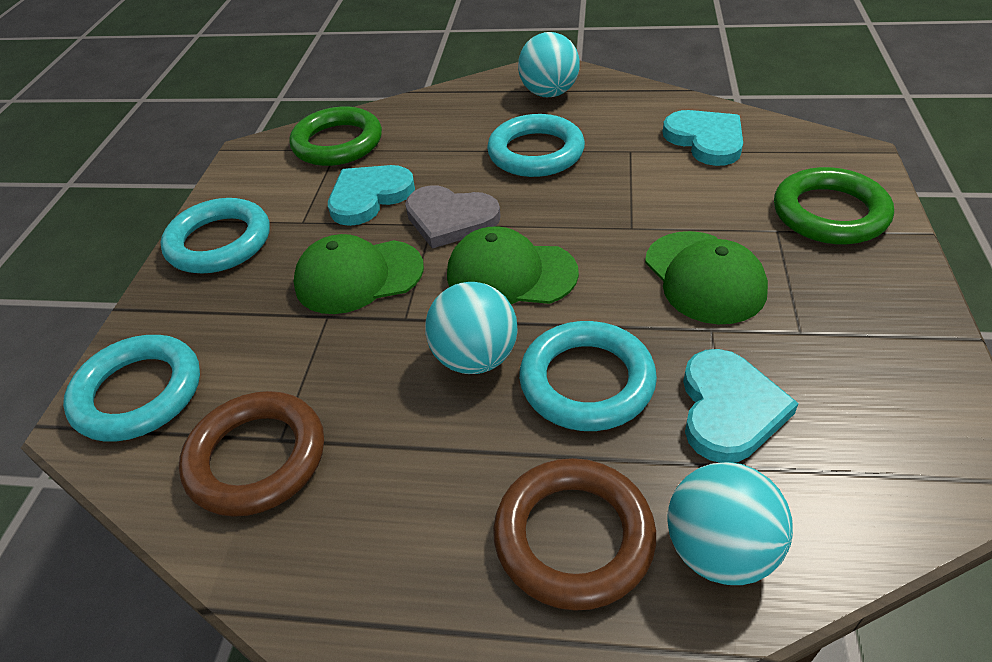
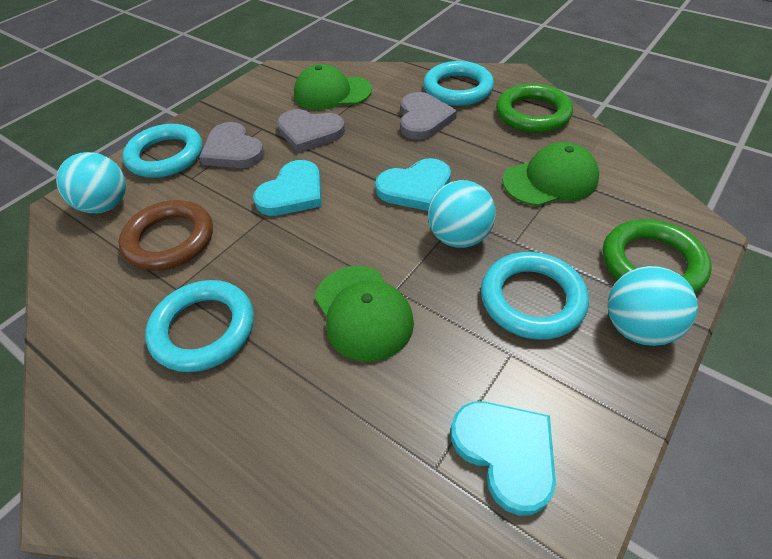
brown ring: 2 -> 1
grey heart: 1 -> 3

